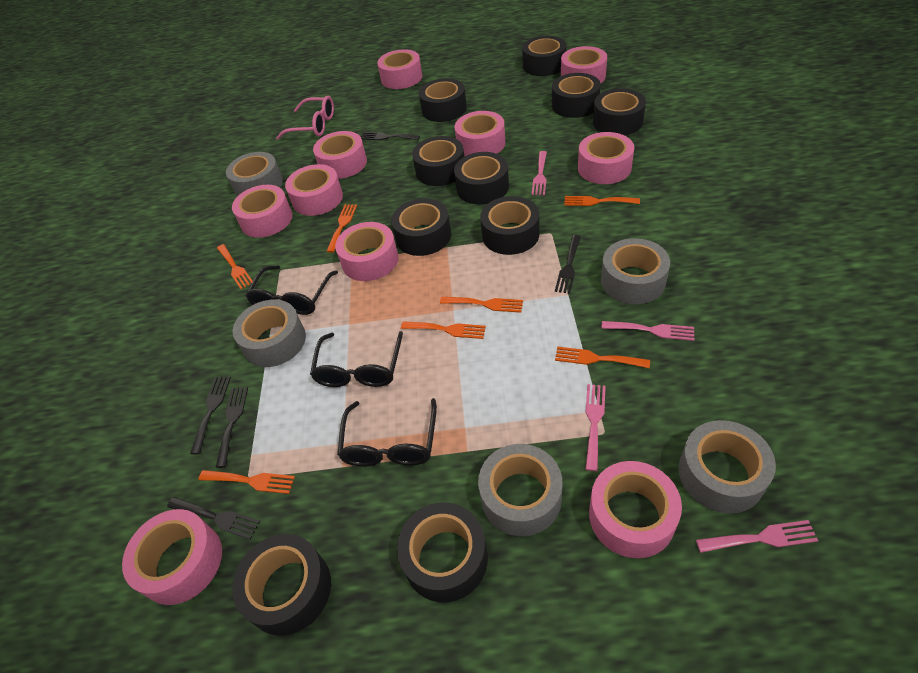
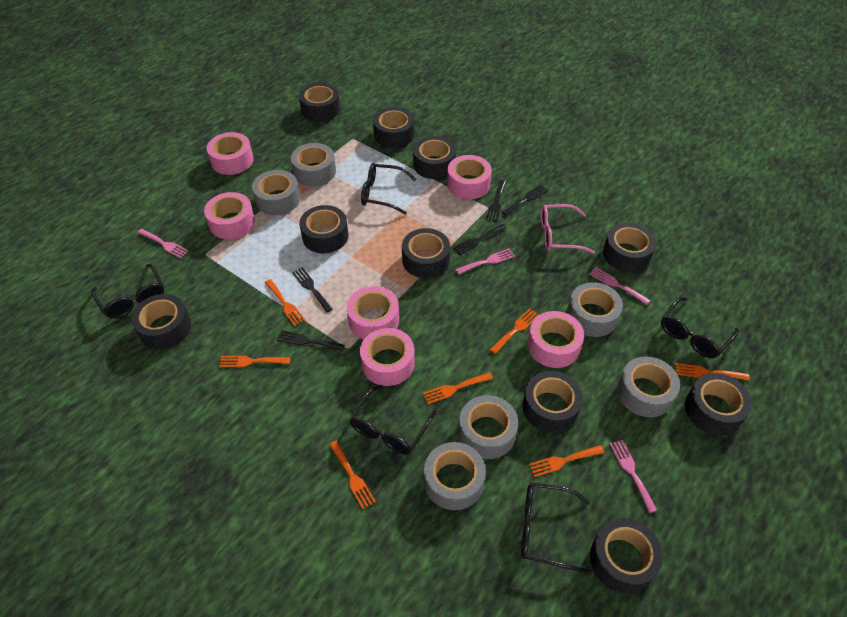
black glasses: 3 -> 5
grey tape: 5 -> 6
pink tape: 10 -> 6

